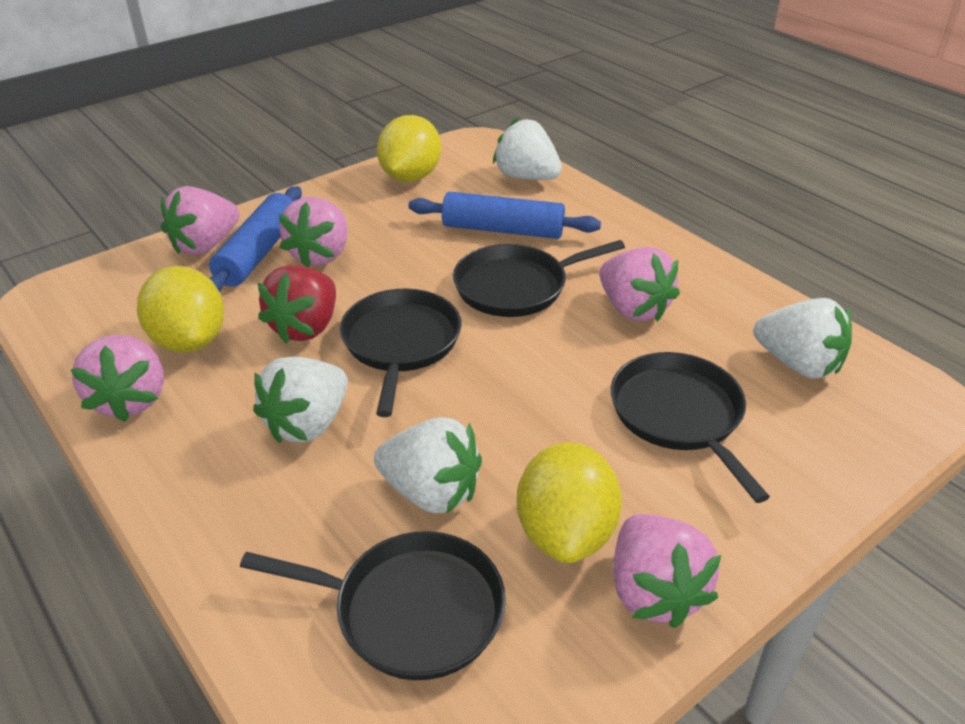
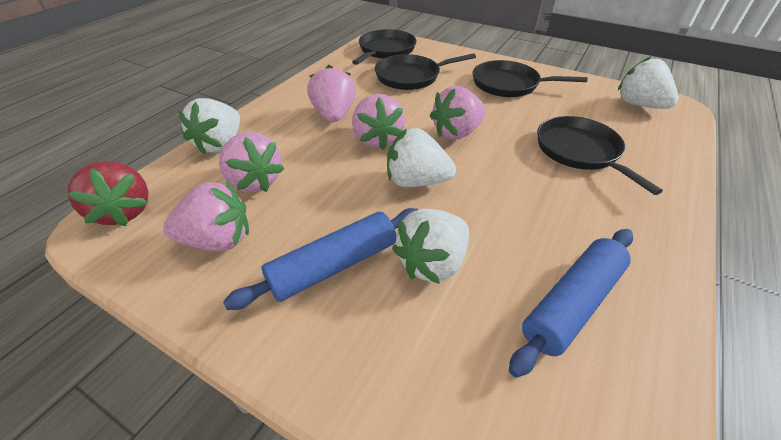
yellow lemon: 3 -> 0

